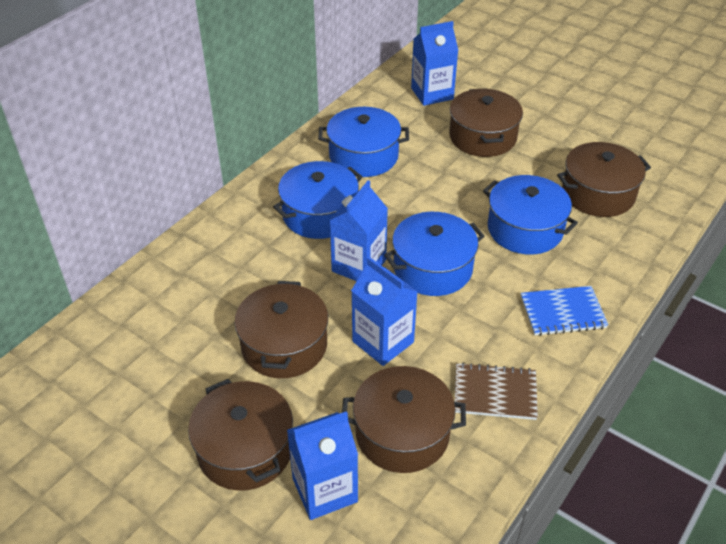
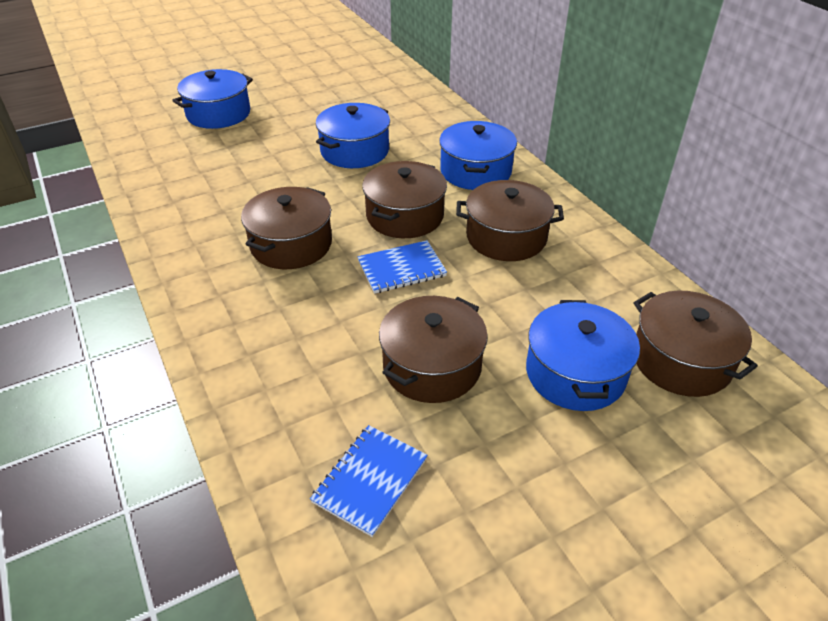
blue carton: 4 -> 0
blue notebook: 1 -> 2
brown notebook: 1 -> 0

